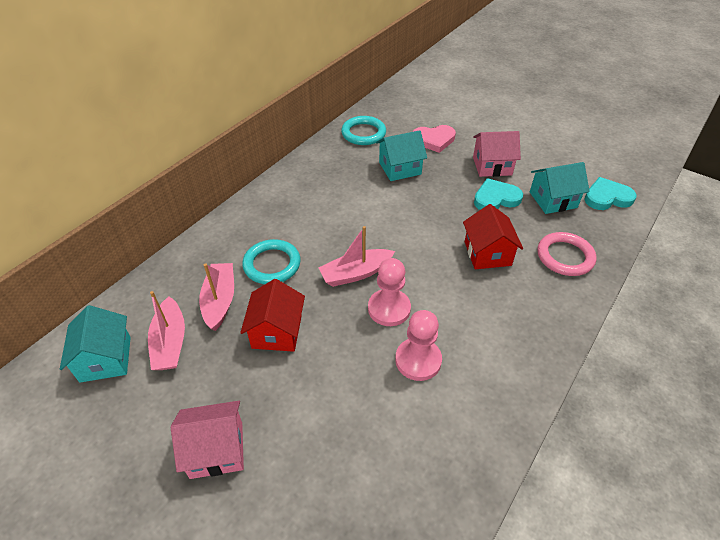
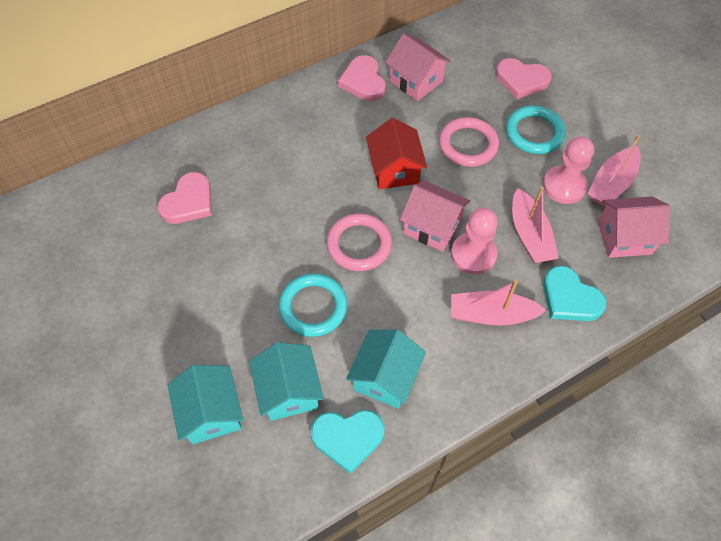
pink heart: 1 -> 3
pink house: 2 -> 3
pink ring: 1 -> 2
red house: 2 -> 1

